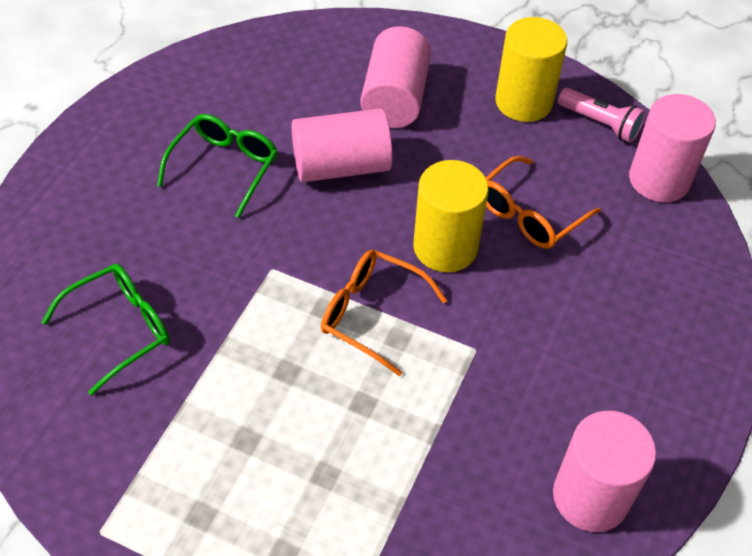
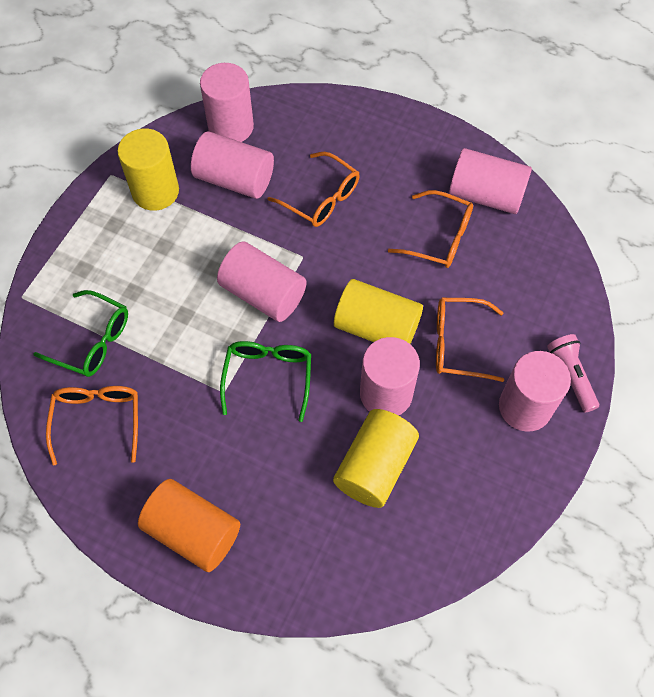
orange cylinder: 0 -> 1
orange glasses: 2 -> 4
pink cylinder: 4 -> 6
yellow cylinder: 2 -> 3

